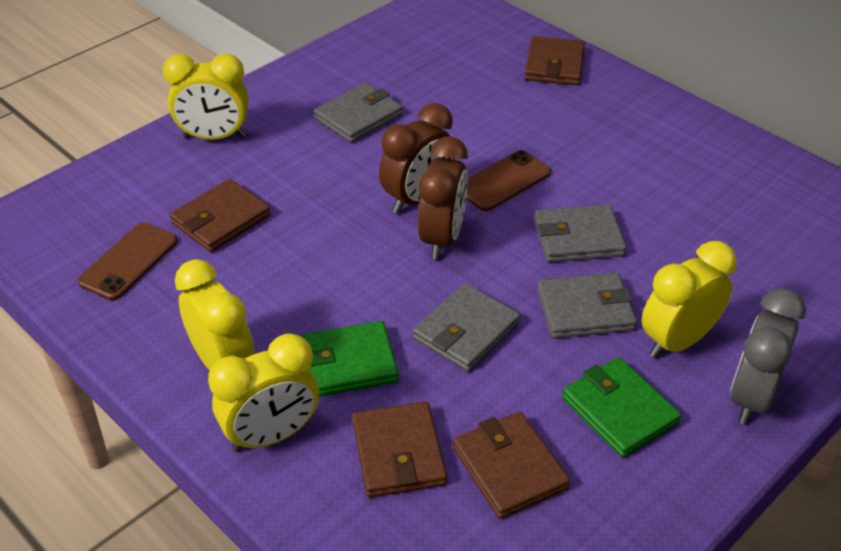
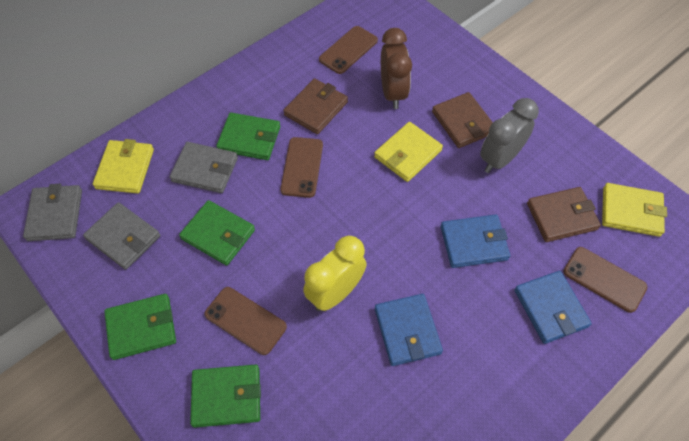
blue wallet: 0 -> 3
brown clock: 2 -> 1
brown phone: 2 -> 4
brown wallet: 4 -> 3
green wallet: 2 -> 4
grey wallet: 4 -> 3
yellow clock: 4 -> 1
yellow wallet: 0 -> 3

